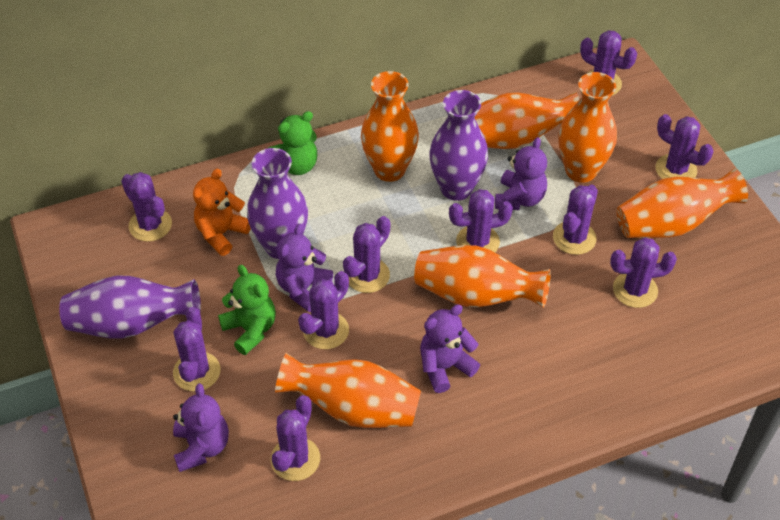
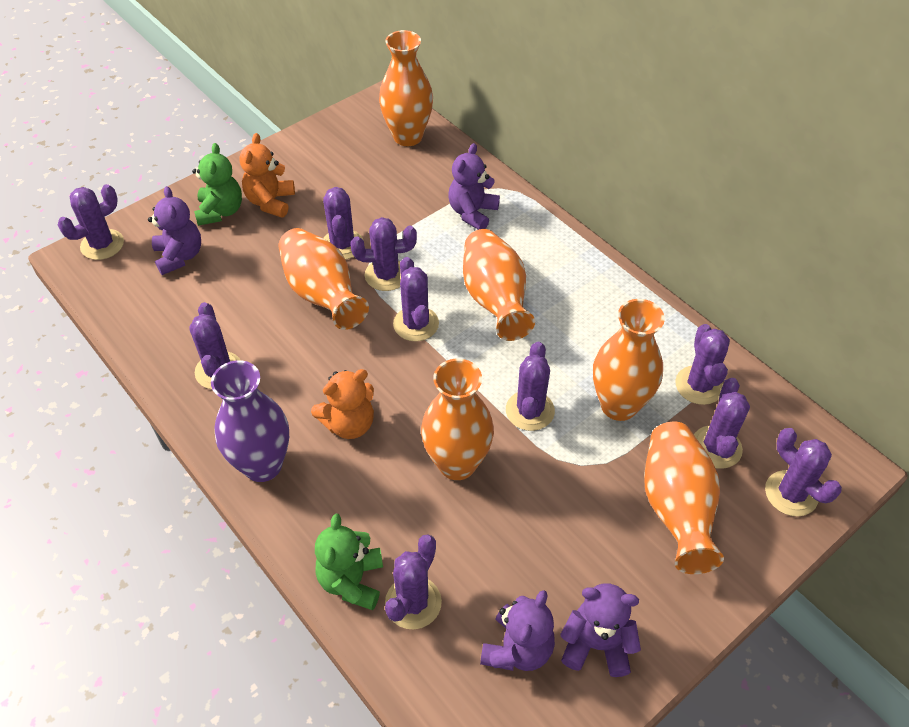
orange teddy bear: 1 -> 2
purple vase: 3 -> 1

